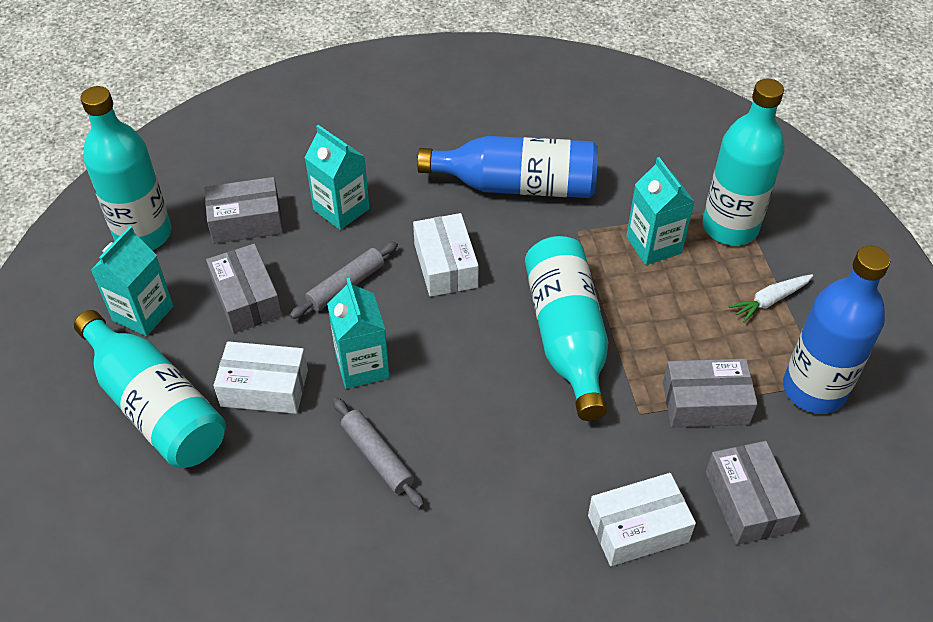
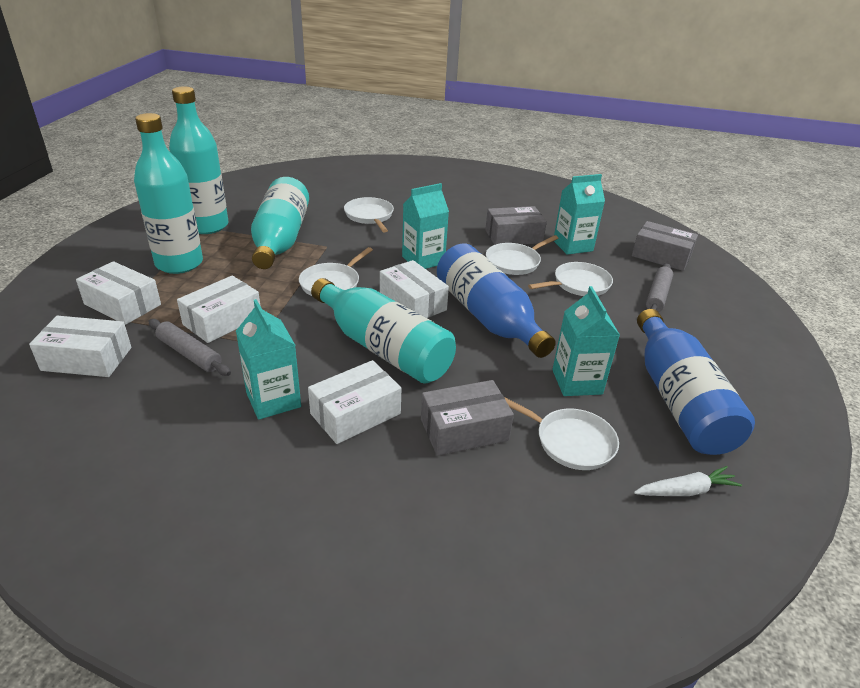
grey box: 4 -> 3
white box: 3 -> 5
white pan: 0 -> 5

